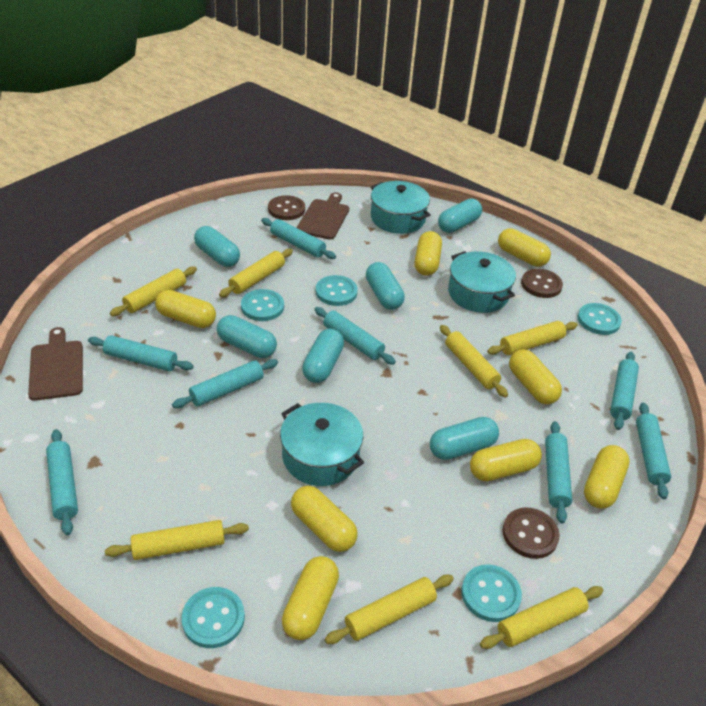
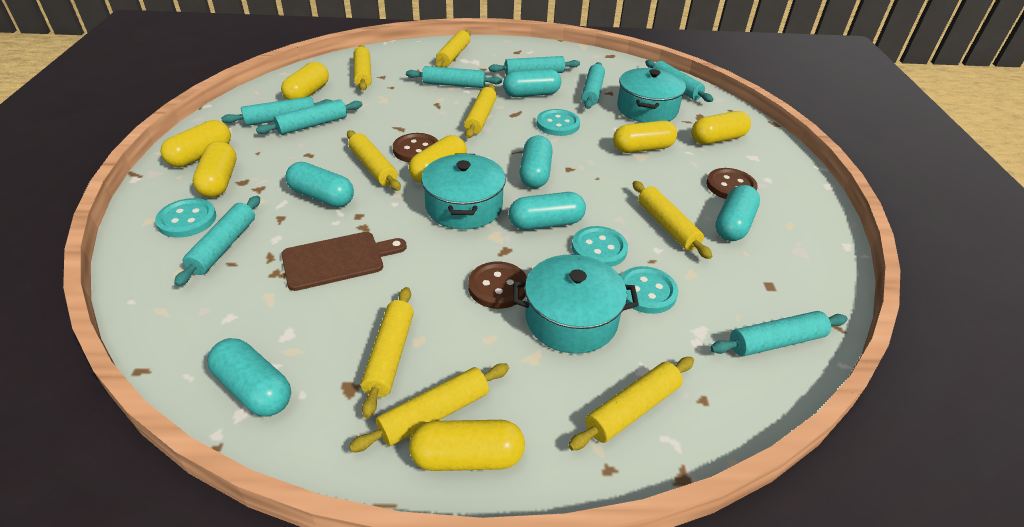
brown cutting board: 2 -> 1
turquoise button: 5 -> 4
yellow capsule: 8 -> 7
yellow rolling pin: 7 -> 8

